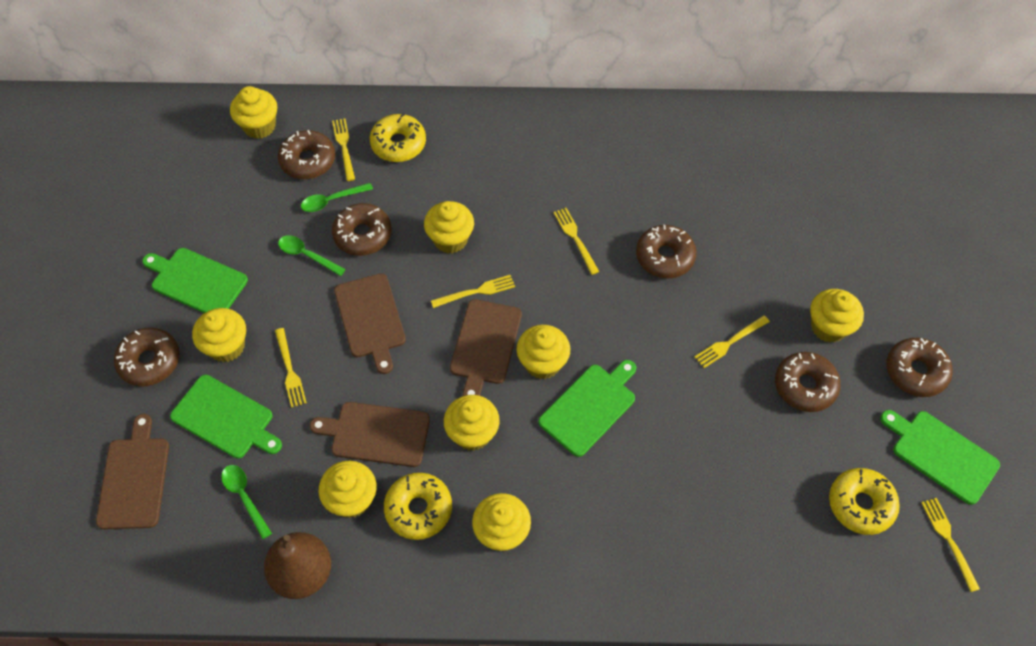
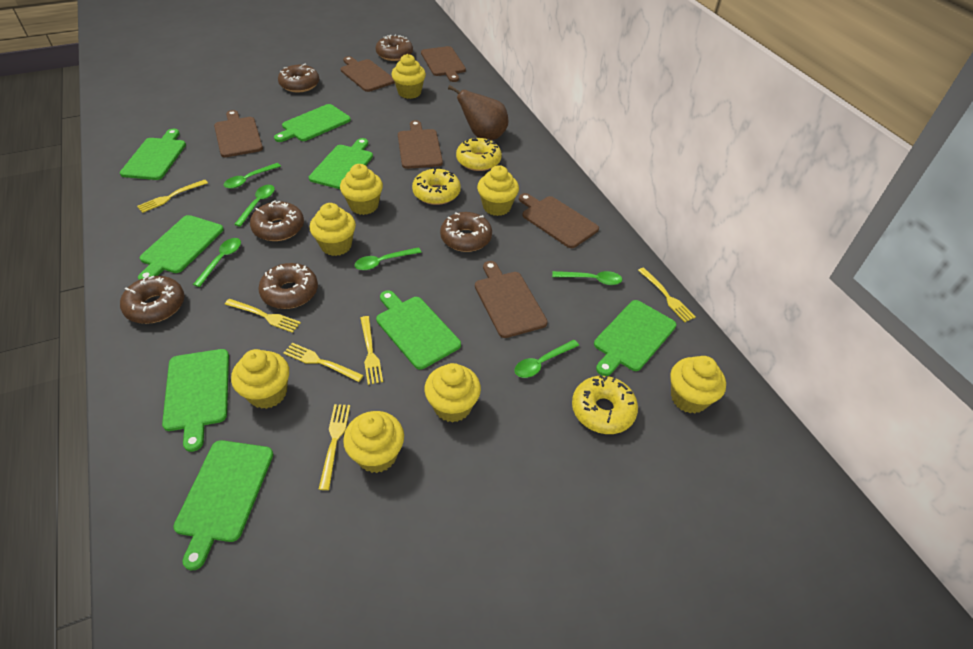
brown cutting board: 4 -> 6
green cutting board: 4 -> 8
green spoon: 3 -> 6

